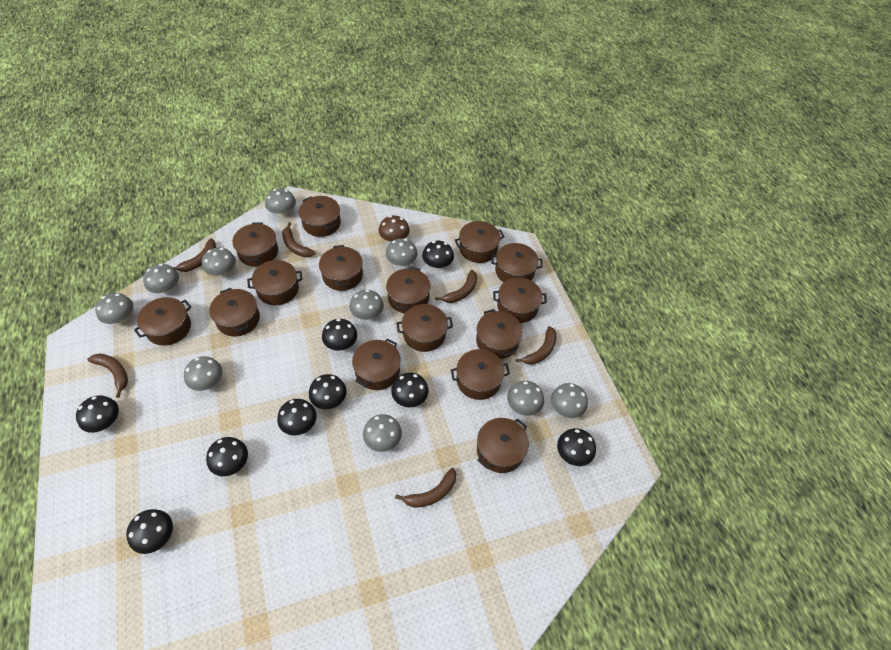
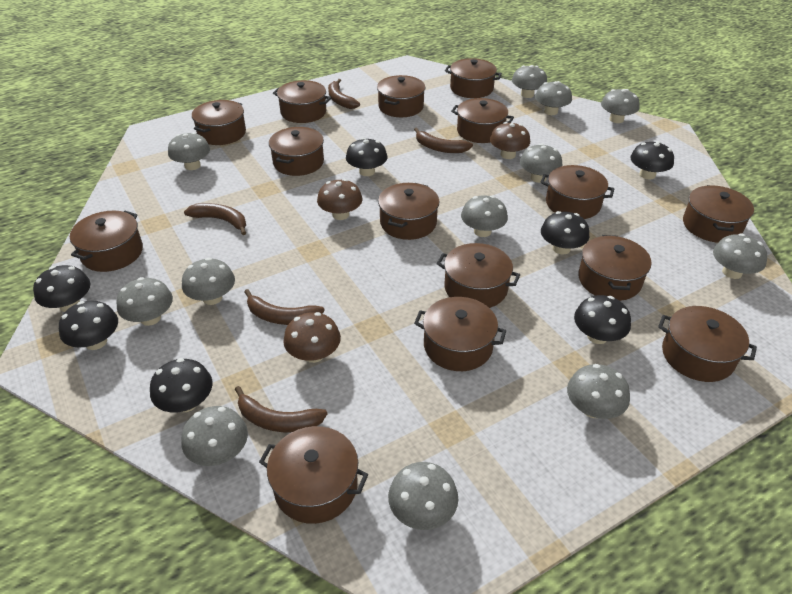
black mushroom: 9 -> 7
brown banana: 6 -> 5
brown mushroom: 1 -> 3
grey mushroom: 10 -> 12

